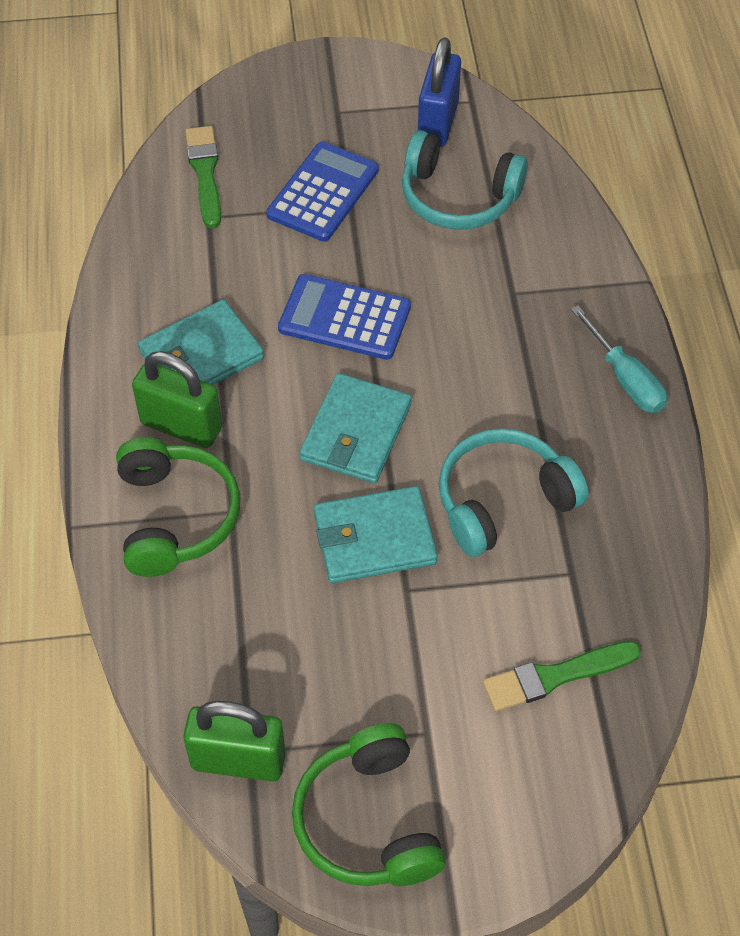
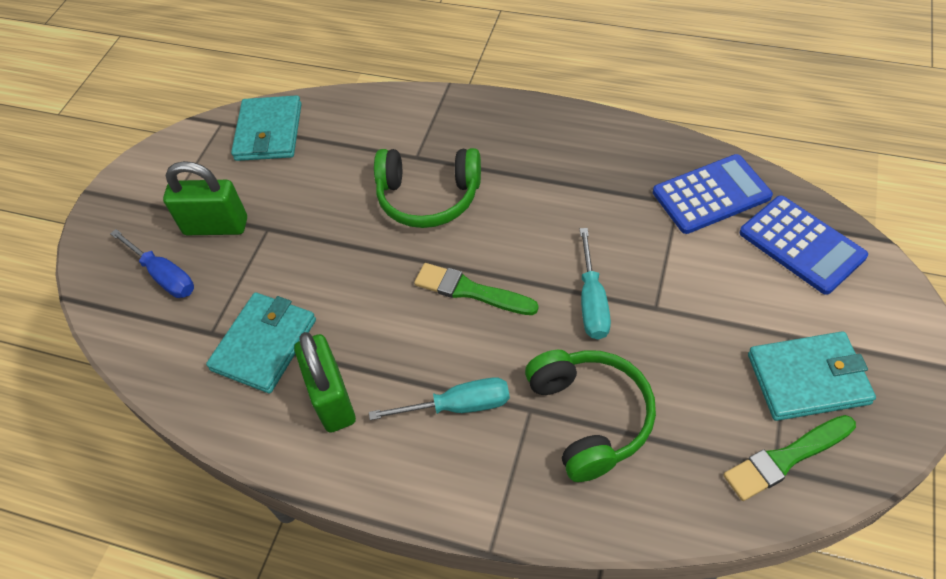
blue padlock: 1 -> 0
blue screwdriver: 0 -> 1
turquoise headphones: 2 -> 0
turquoise screwdriver: 1 -> 2

